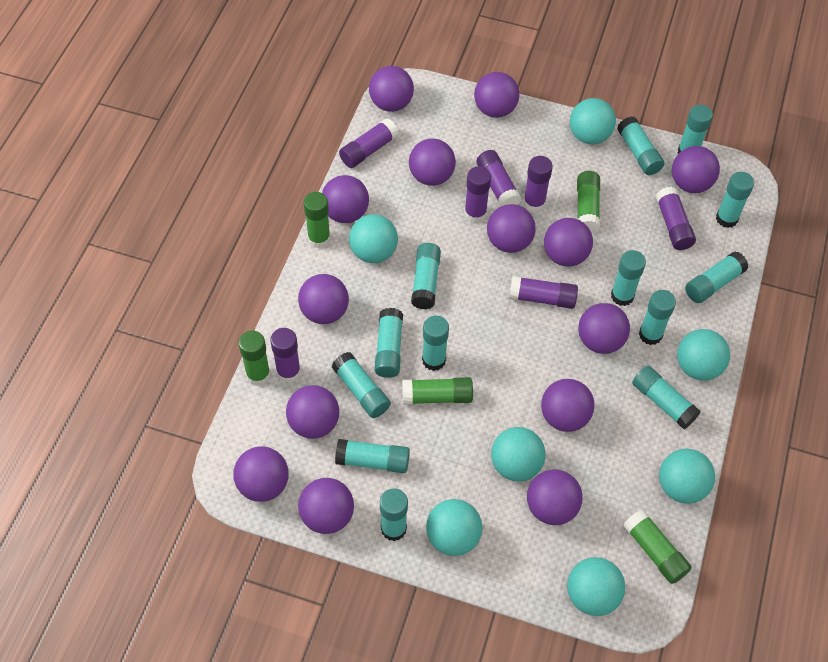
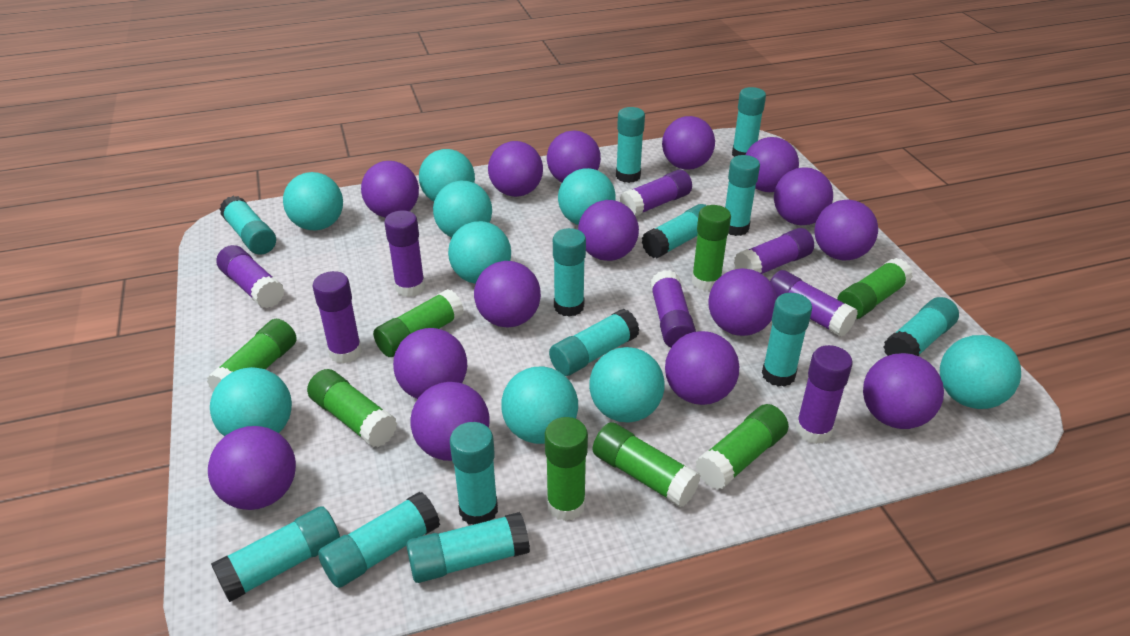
green glue stick: 5 -> 8
purple ball: 14 -> 15
purple glue stick: 7 -> 8
turquoise ball: 7 -> 9

